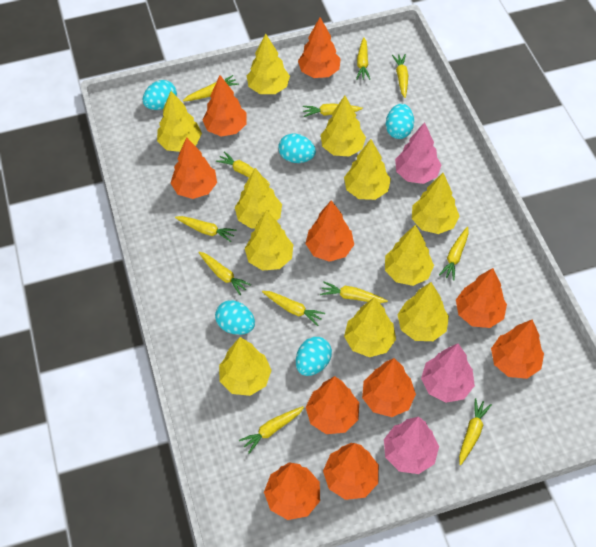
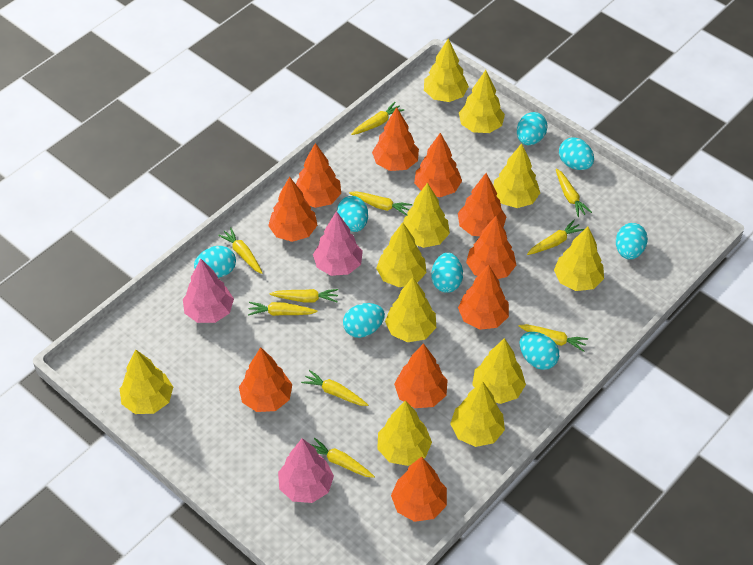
turquoise egg: 5 -> 8
yellow carrot: 12 -> 10

